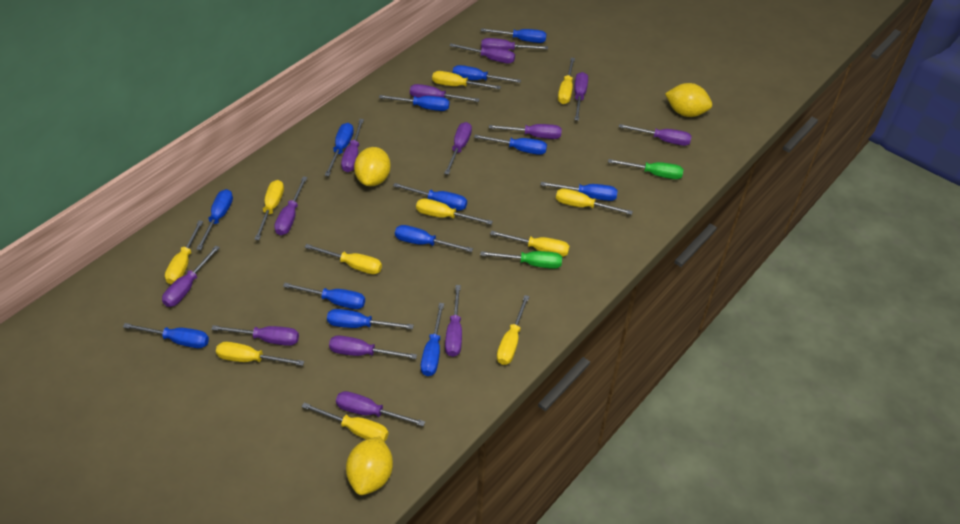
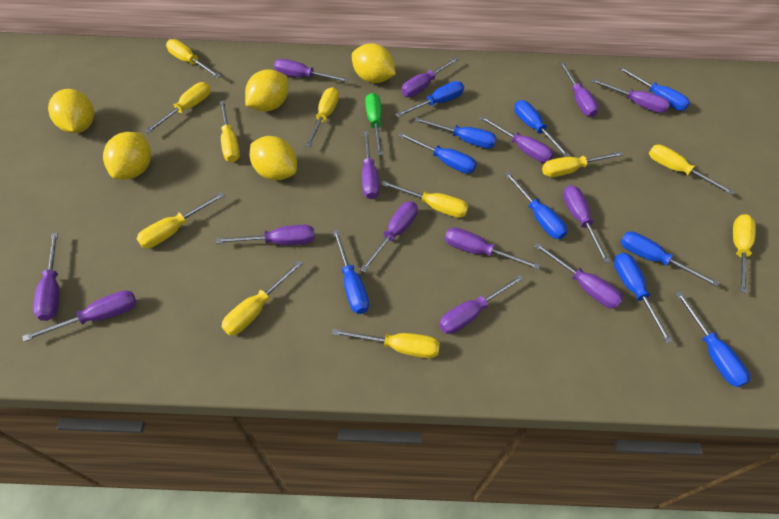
blue screwdriver: 13 -> 10
green screwdriver: 2 -> 1
yellow lemon: 3 -> 5

